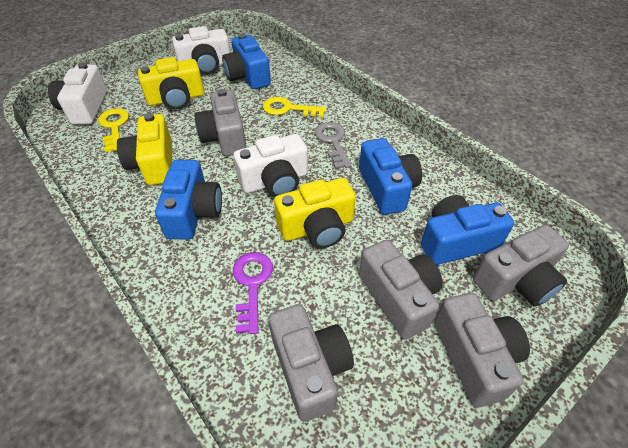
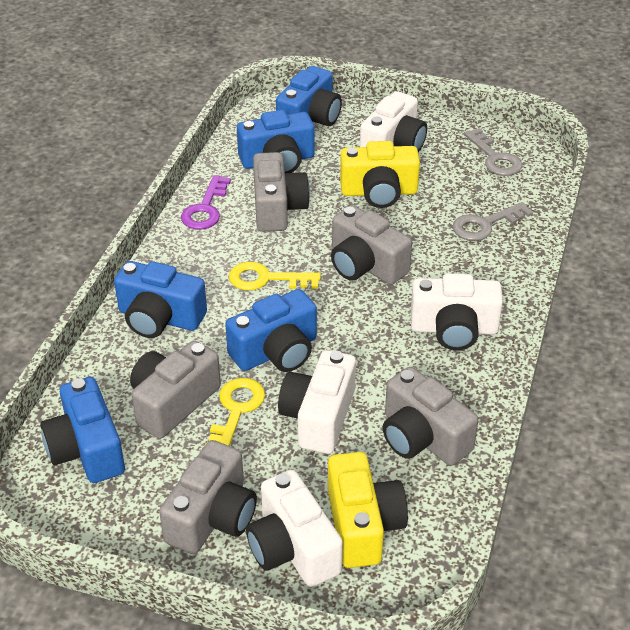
blue camera: 4 -> 5
grey key: 1 -> 2
white camera: 3 -> 4
yellow camera: 3 -> 2

